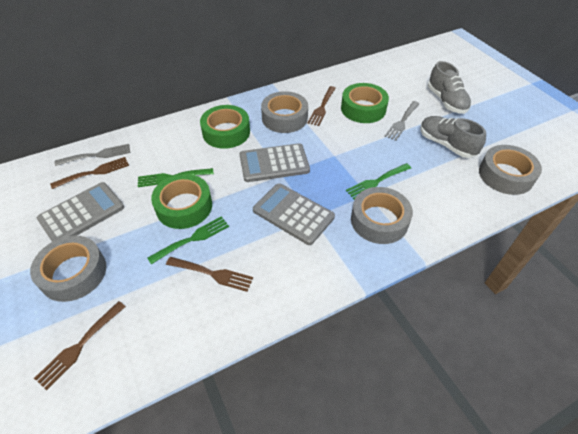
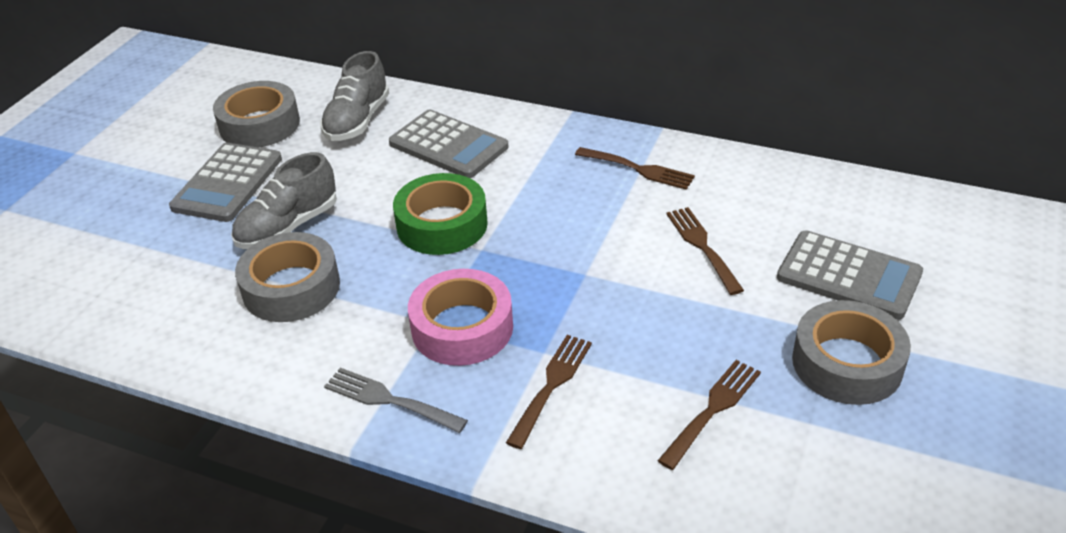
green fork: 3 -> 0
green tape: 3 -> 1
grey fork: 2 -> 1
grey tape: 4 -> 3
pink tape: 0 -> 1

